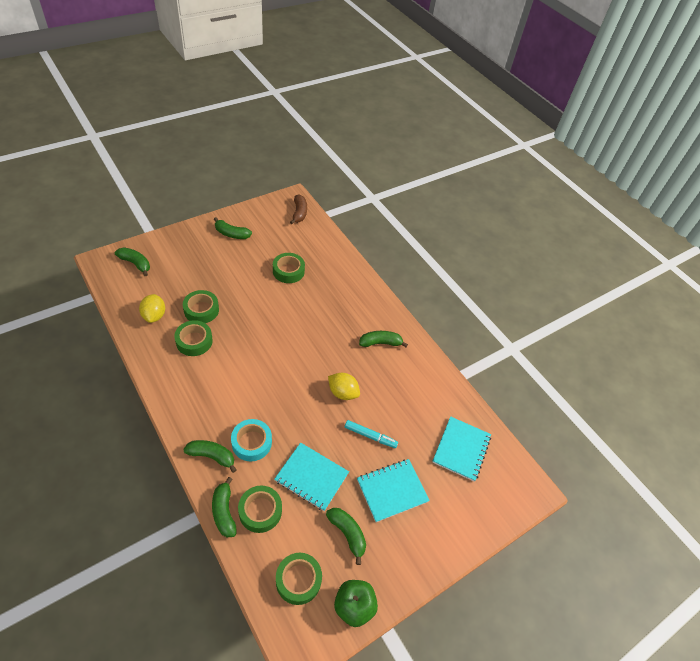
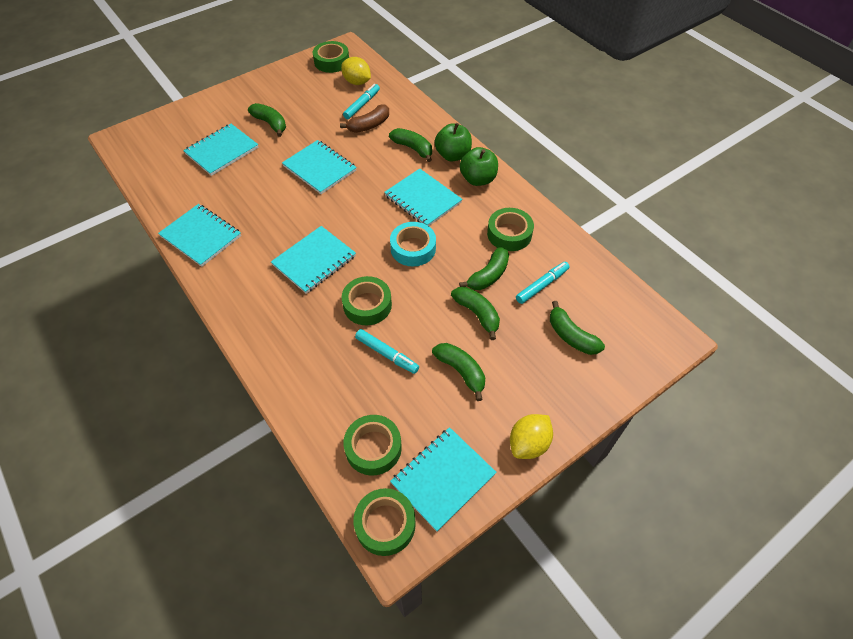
green apple: 1 -> 2
turquoise marker: 1 -> 3
turquoise notebook: 3 -> 6

